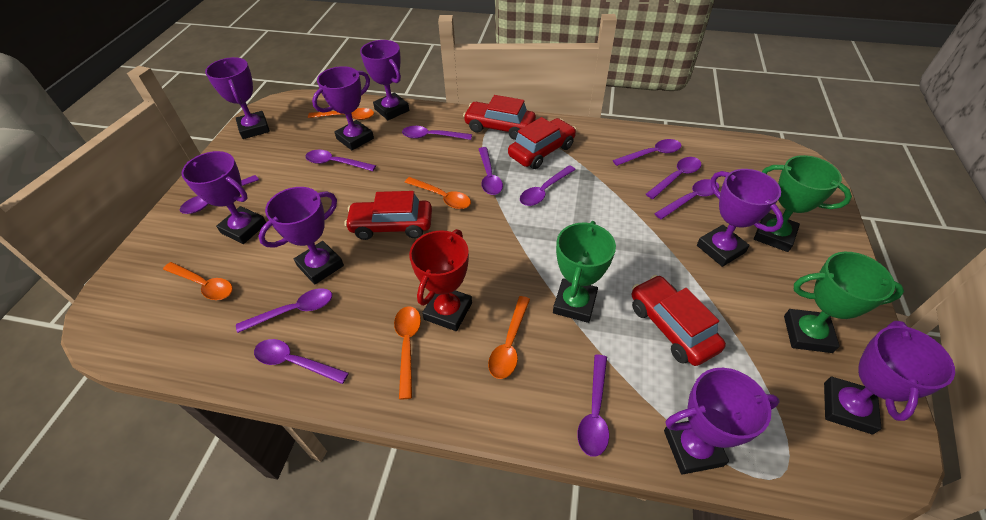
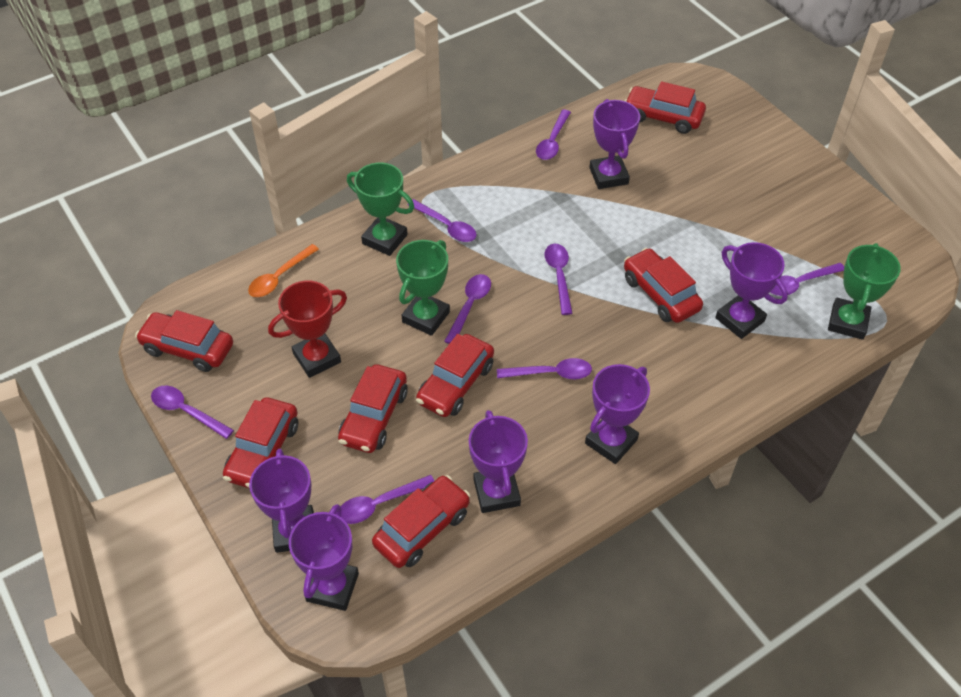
orange spoon: 5 -> 1
purple spoon: 11 -> 8
purple trophy: 8 -> 6
red car: 4 -> 7

